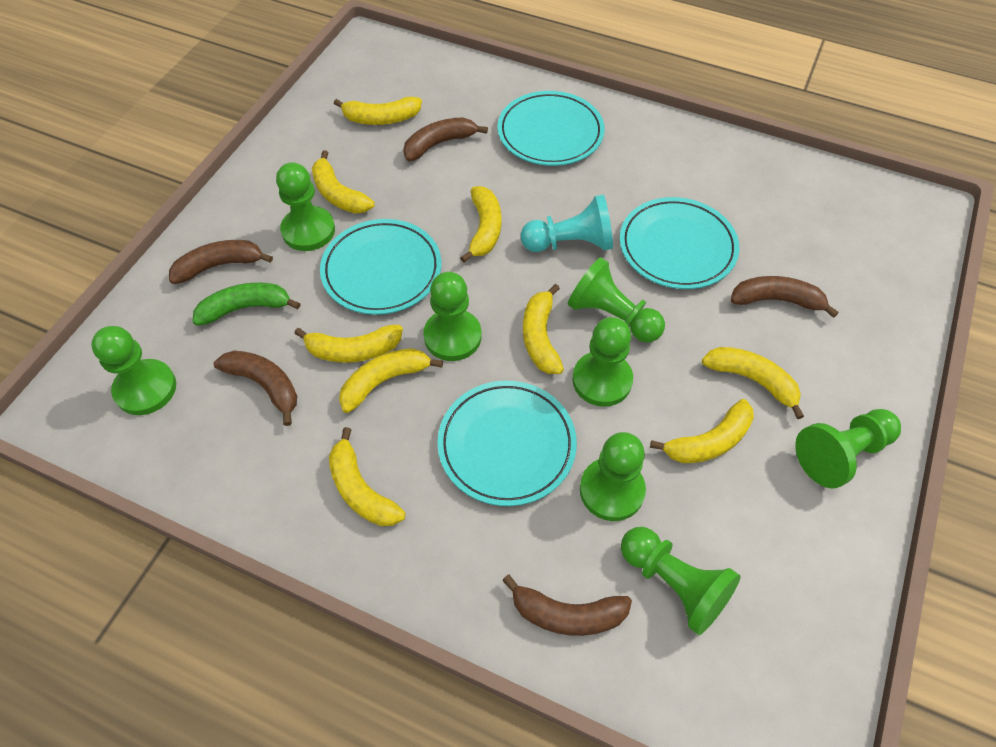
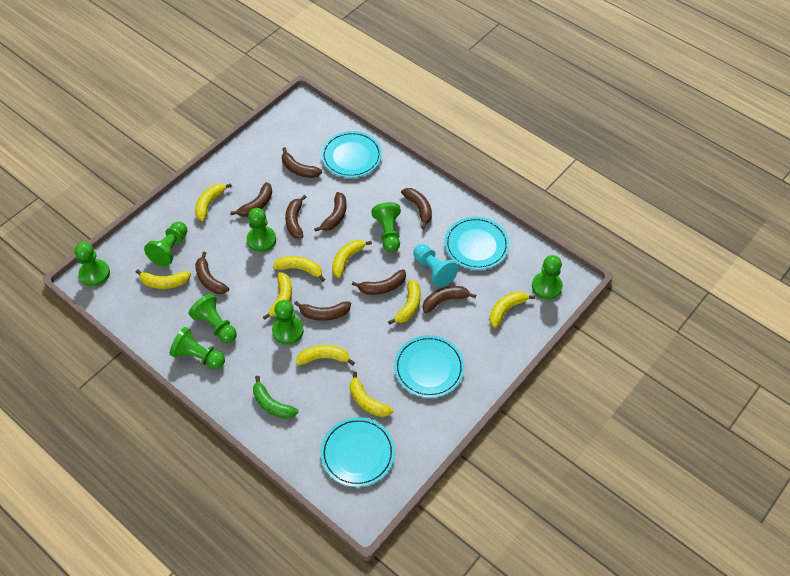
brown banana: 5 -> 9

